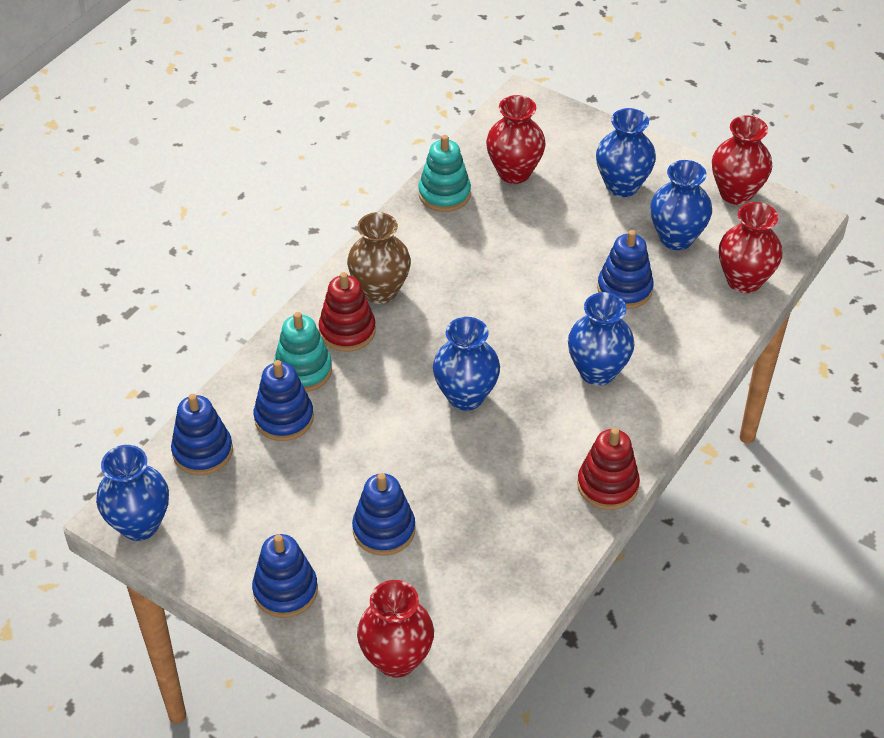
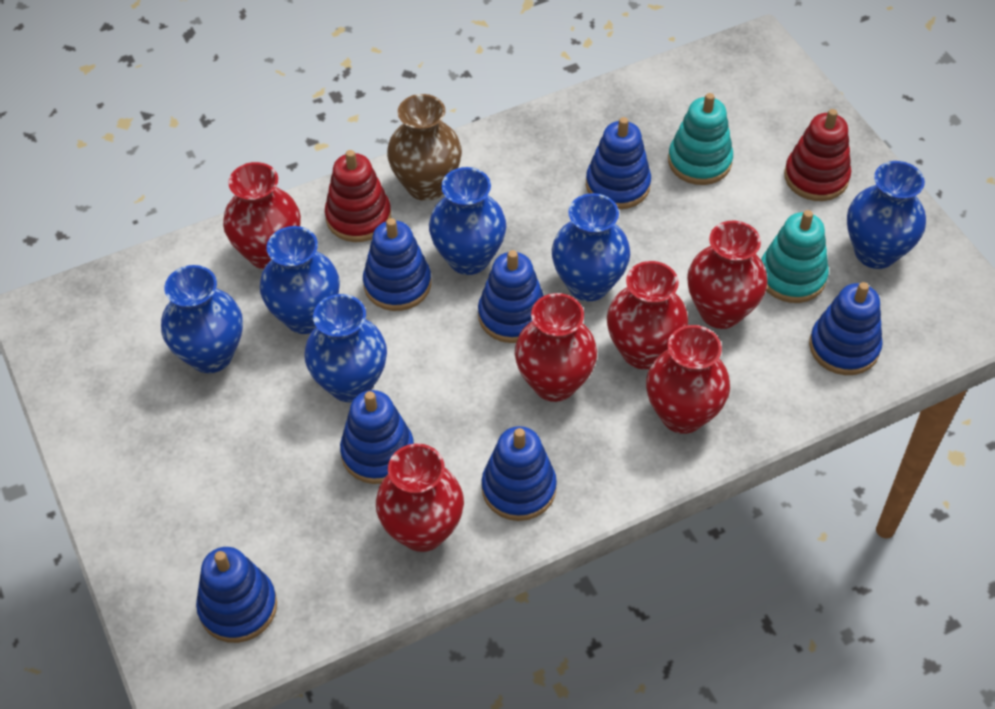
blue stacking toy: 5 -> 7
blue vase: 5 -> 6
red vase: 4 -> 6

